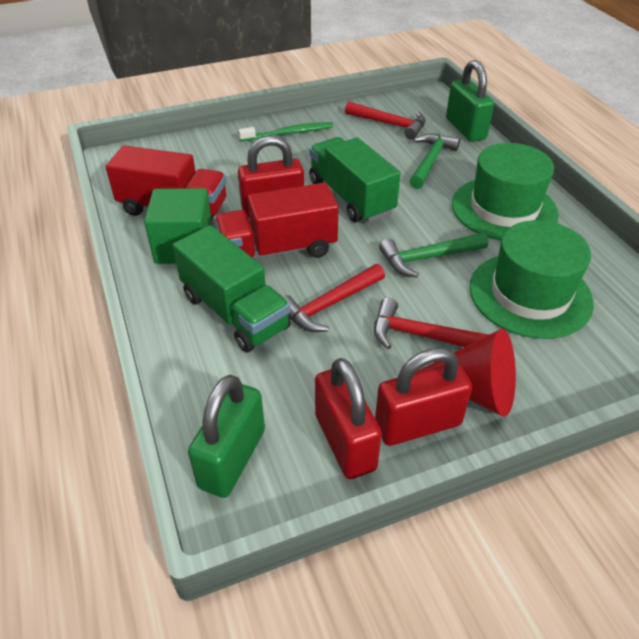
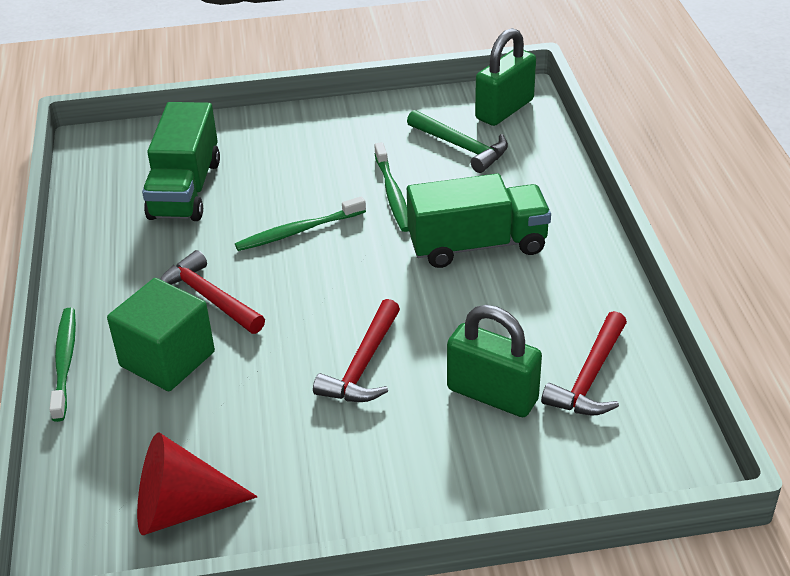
green hammer: 2 -> 1
green hat: 2 -> 0
green toothbrush: 1 -> 3
red padlock: 3 -> 0
red truck: 2 -> 0

